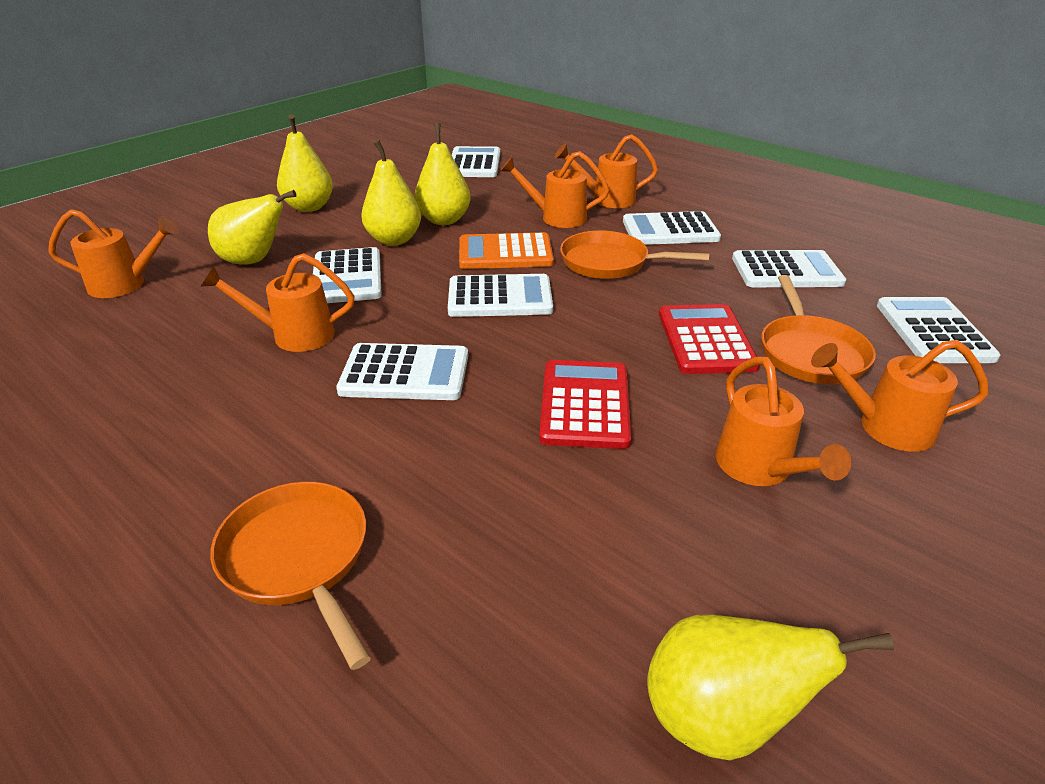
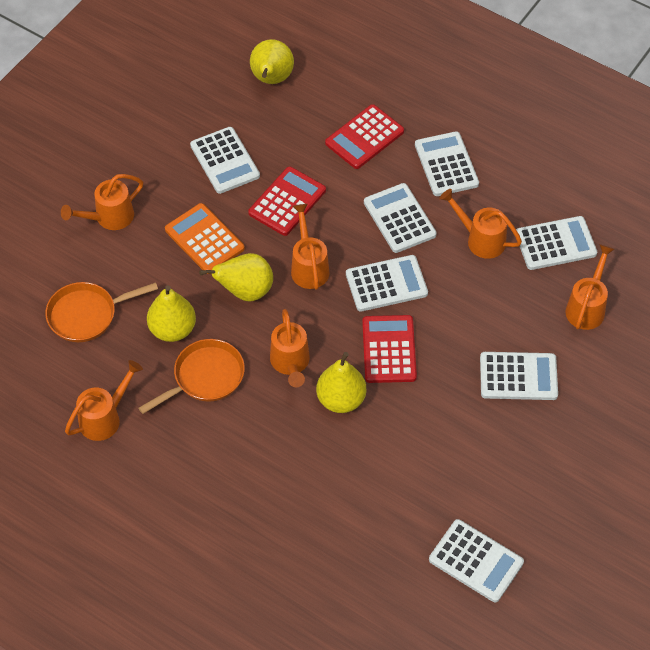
orange pan: 3 -> 2
red calculator: 2 -> 3
yellow pear: 5 -> 4

